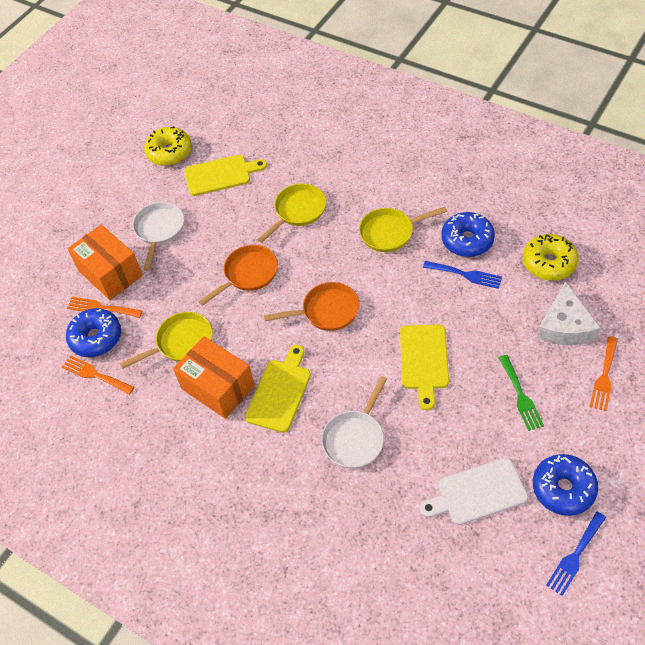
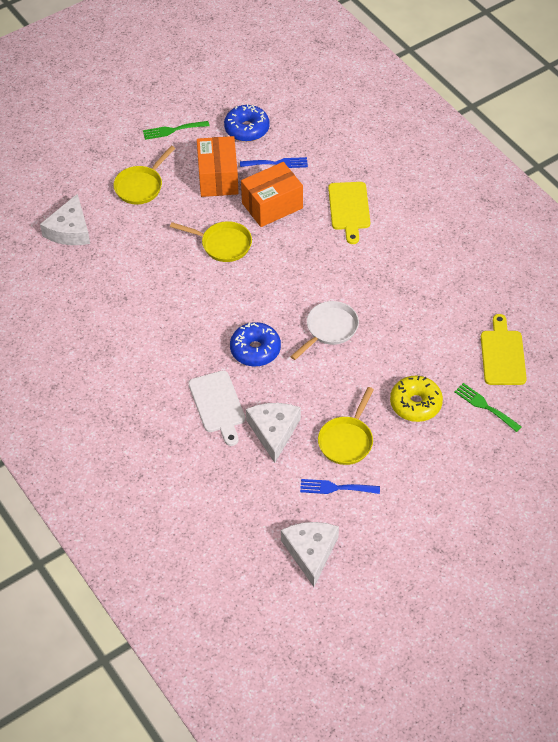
blue donut: 3 -> 2
green fork: 1 -> 2
orange fork: 3 -> 0
orange pan: 2 -> 0
white cheese: 1 -> 3
white pan: 2 -> 1
yellow cutting board: 3 -> 2
yellow donut: 2 -> 1

